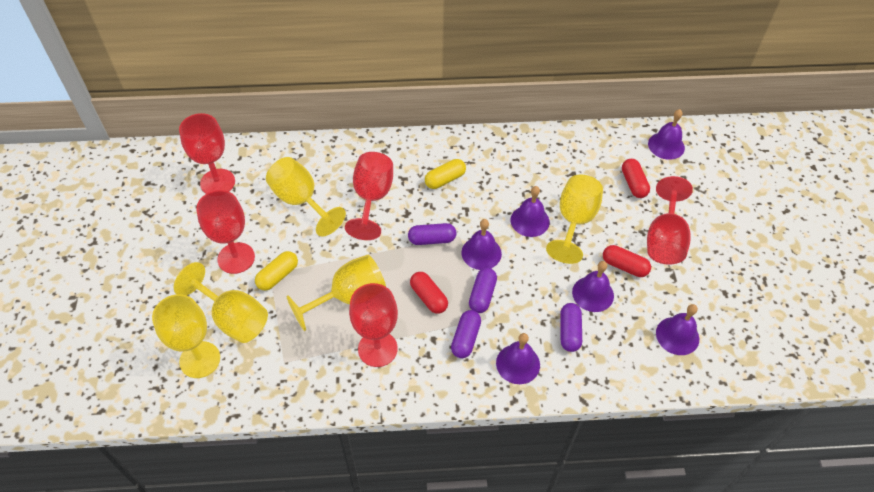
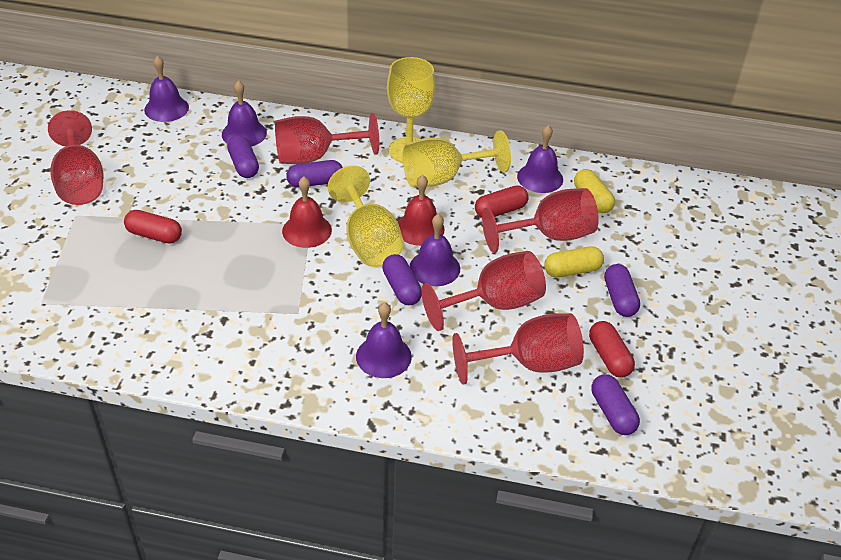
purple bell: 6 -> 5
purple capsule: 4 -> 5
red bell: 0 -> 2
yellow goblet: 5 -> 3

